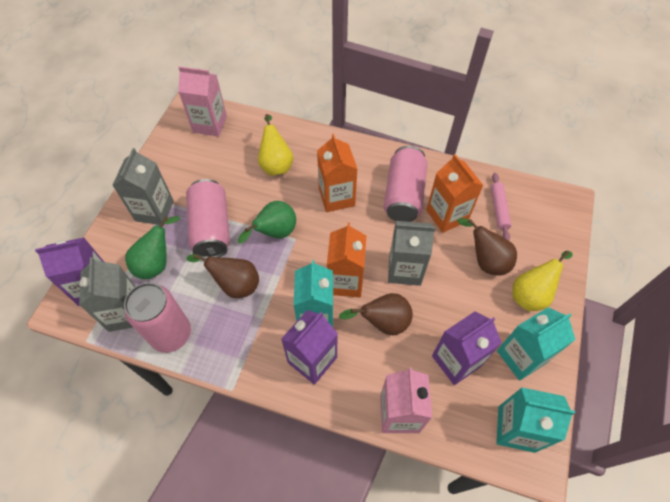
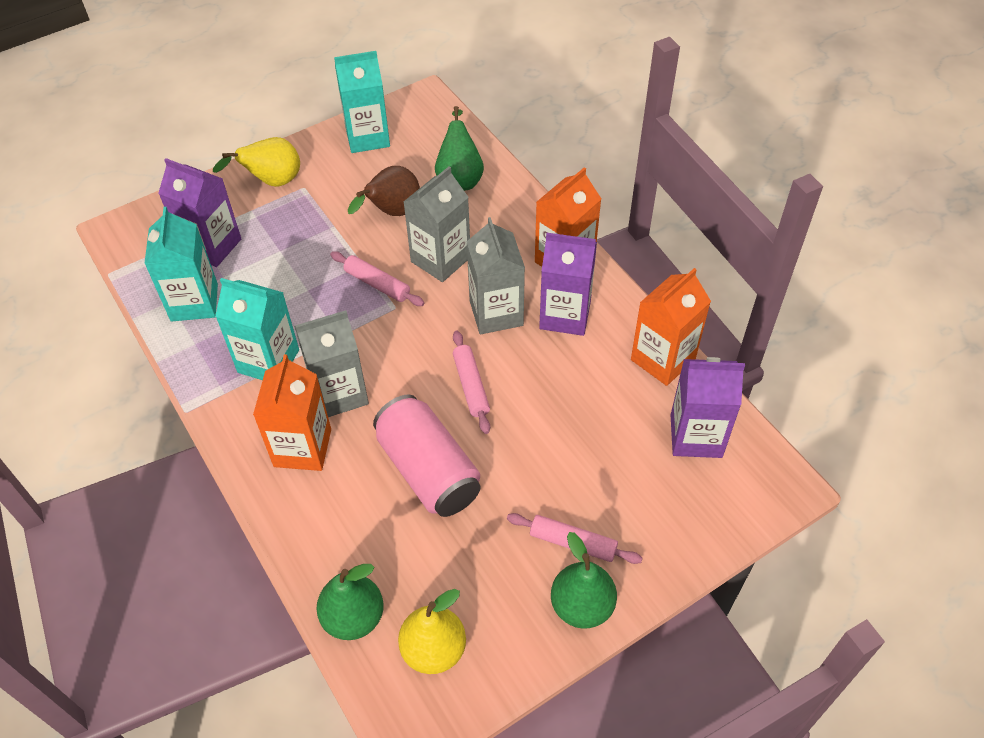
brown pear: 3 -> 1
green pear: 2 -> 3
pink can: 3 -> 1
pink carton: 2 -> 0
pink rolling pin: 1 -> 3

